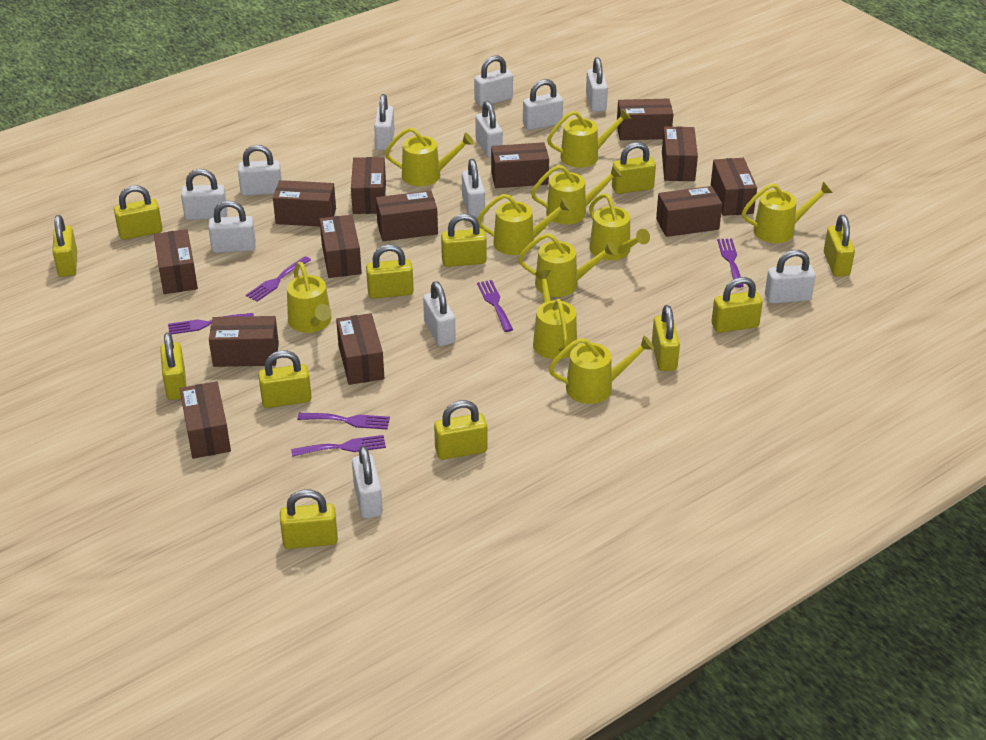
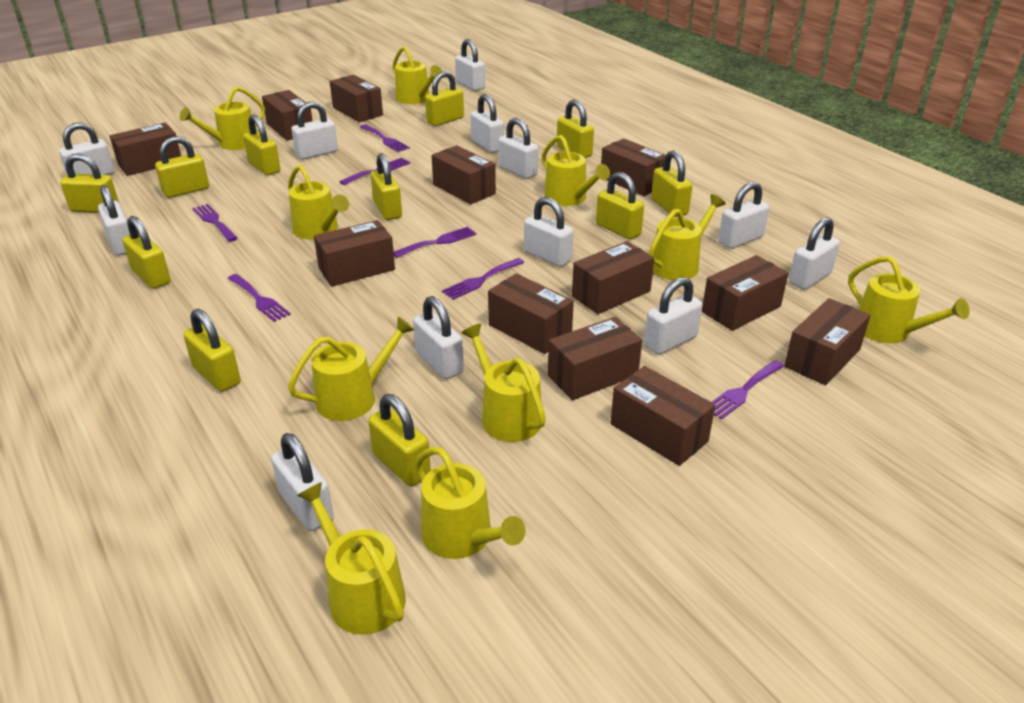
brown box: 13 -> 12
purple fork: 6 -> 7
yellow padlock: 12 -> 11

